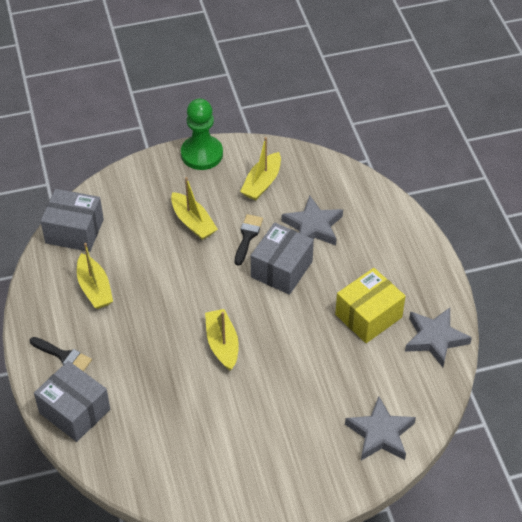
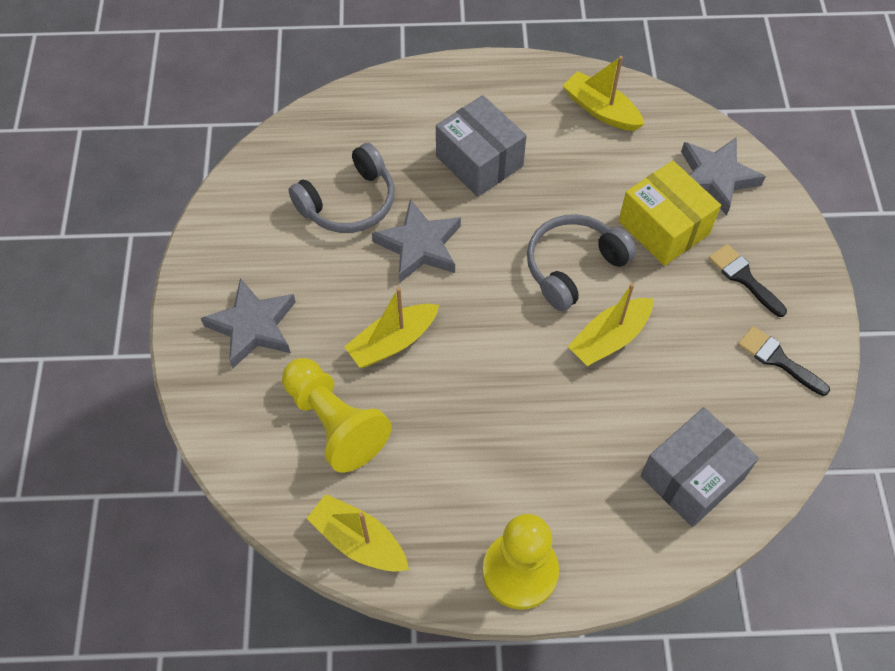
green pawn: 1 -> 0
grey box: 3 -> 2
grey headphones: 0 -> 2
yellow pawn: 0 -> 2

